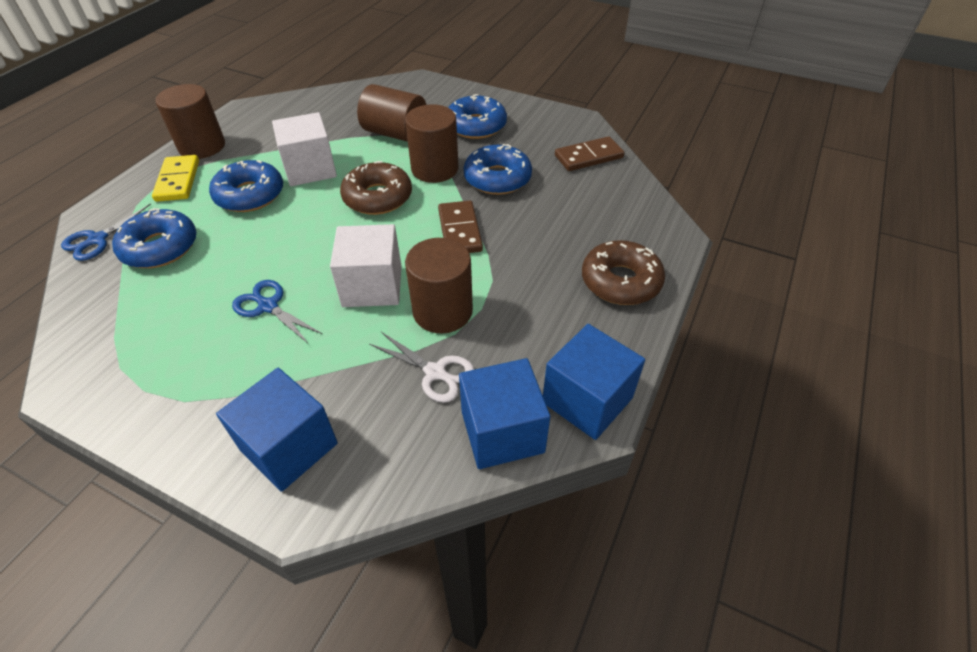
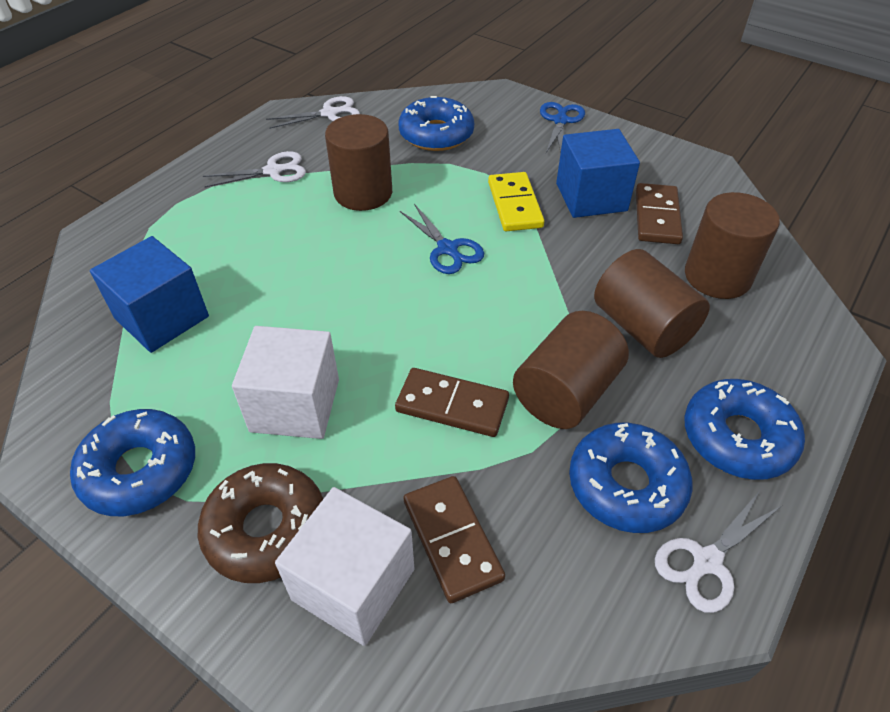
blue cube: 3 -> 2
brown domino: 2 -> 3
brown donut: 2 -> 1
white scissors: 1 -> 3

